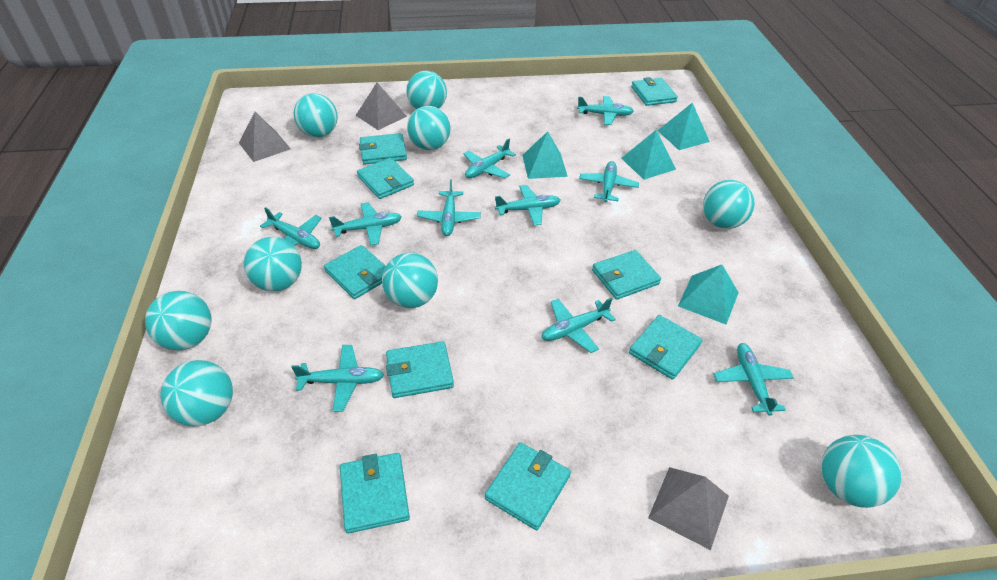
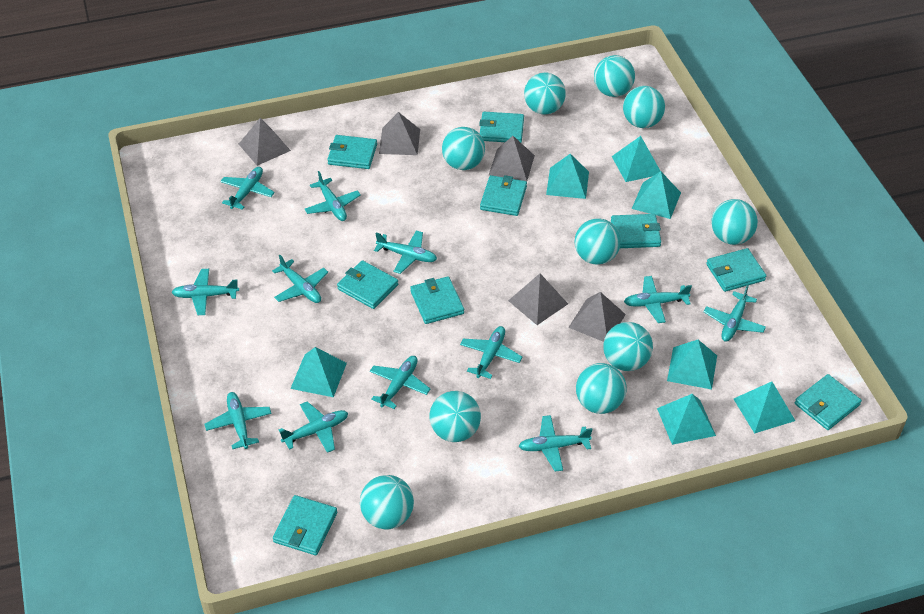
grey pyramid: 3 -> 5
turquoise ball: 9 -> 10
turquoise plane: 10 -> 12
turquoise pyramid: 4 -> 7

